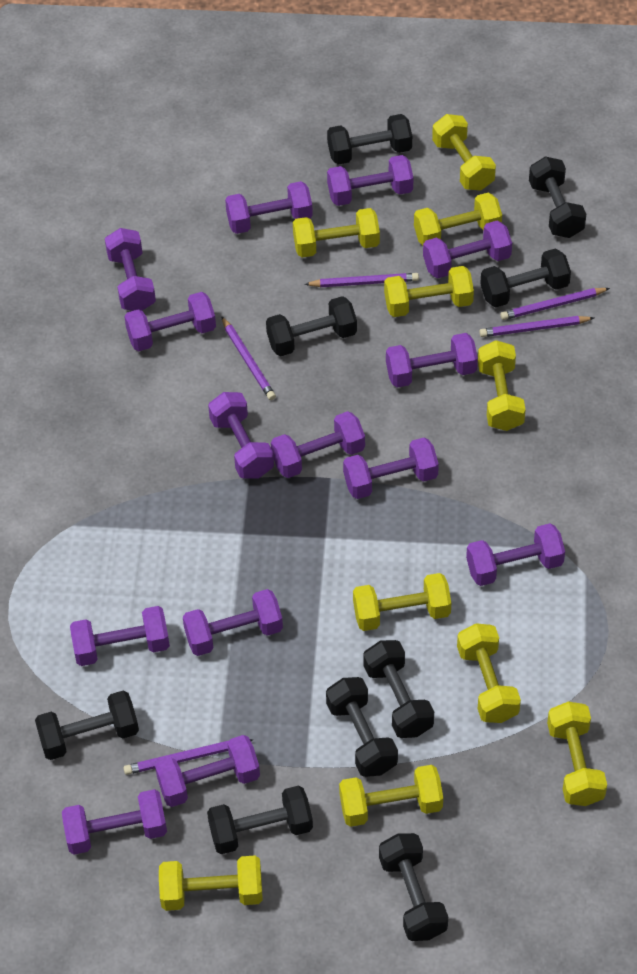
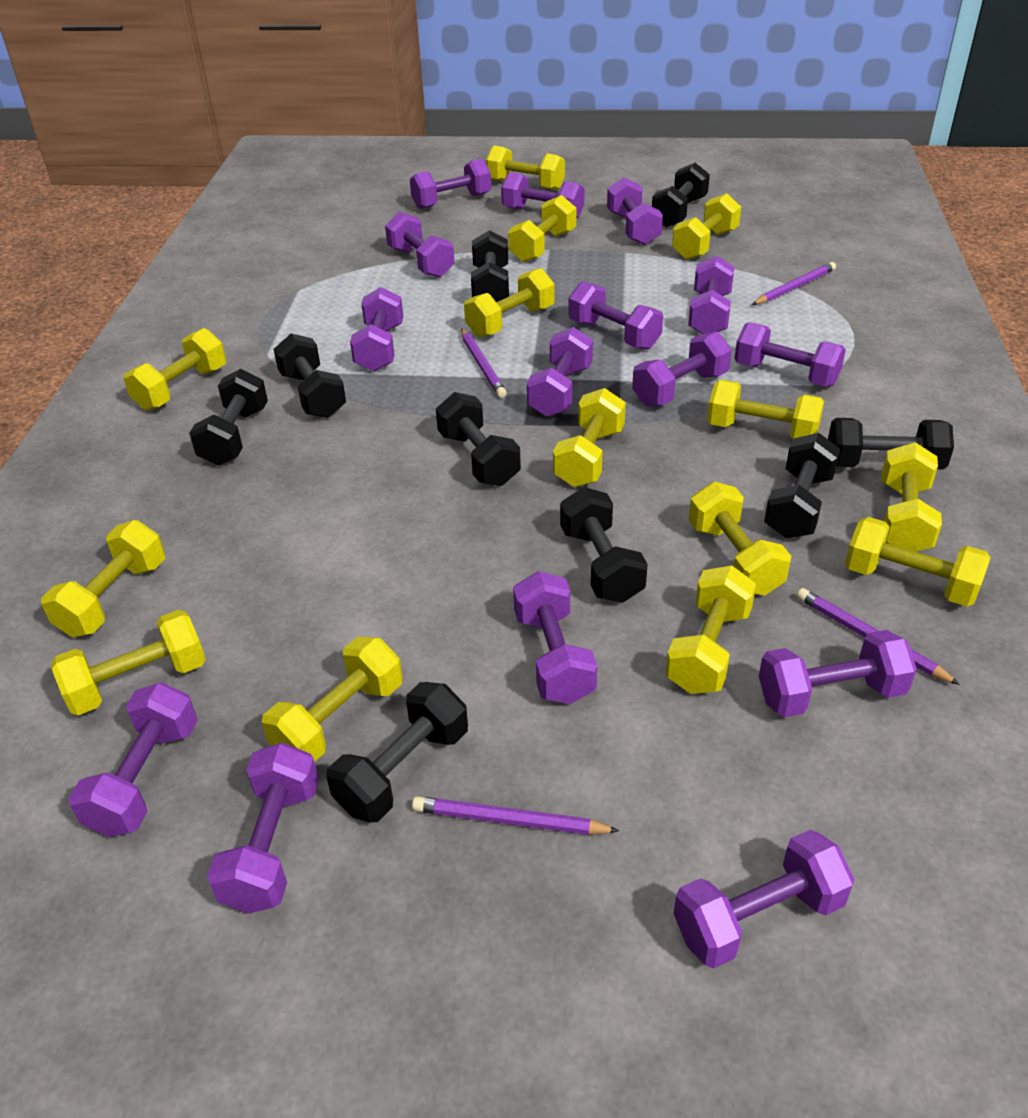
purple dumbbell: 14 -> 15
purple pencil: 5 -> 4
yellow dumbbell: 10 -> 14

